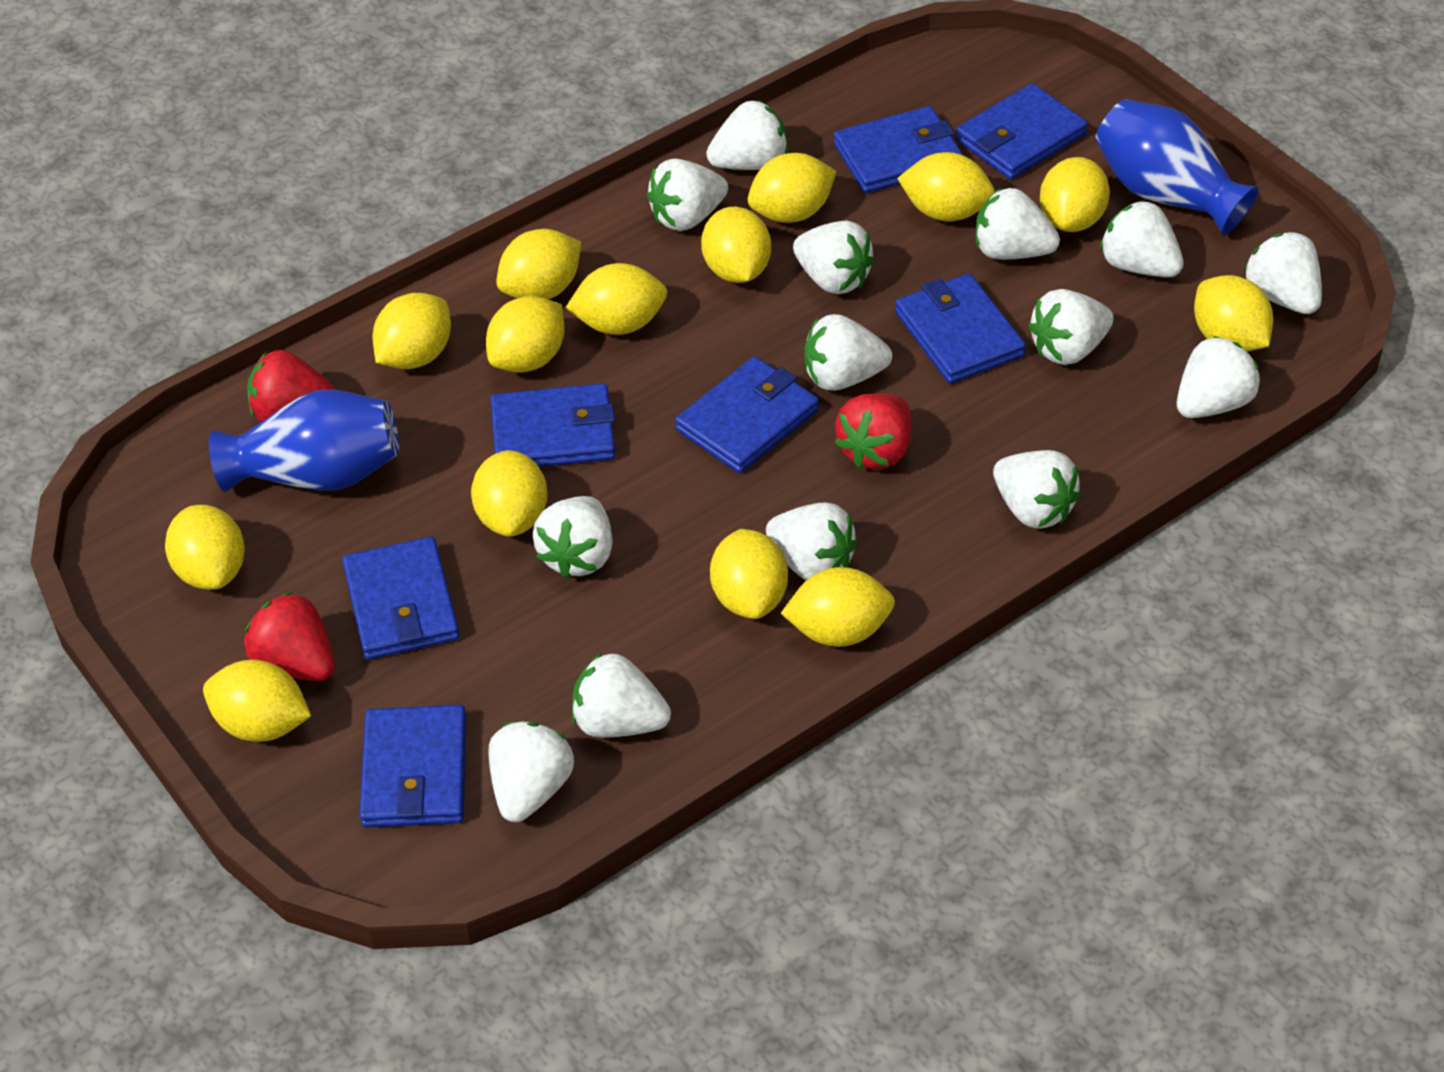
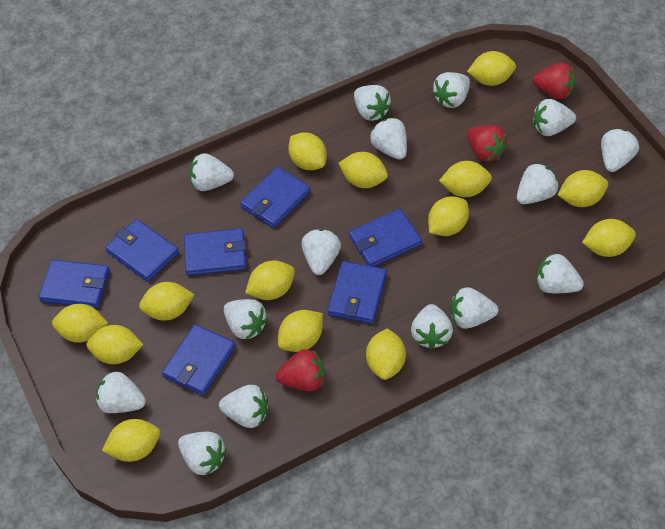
blue vase: 2 -> 0
white strawberry: 14 -> 15

